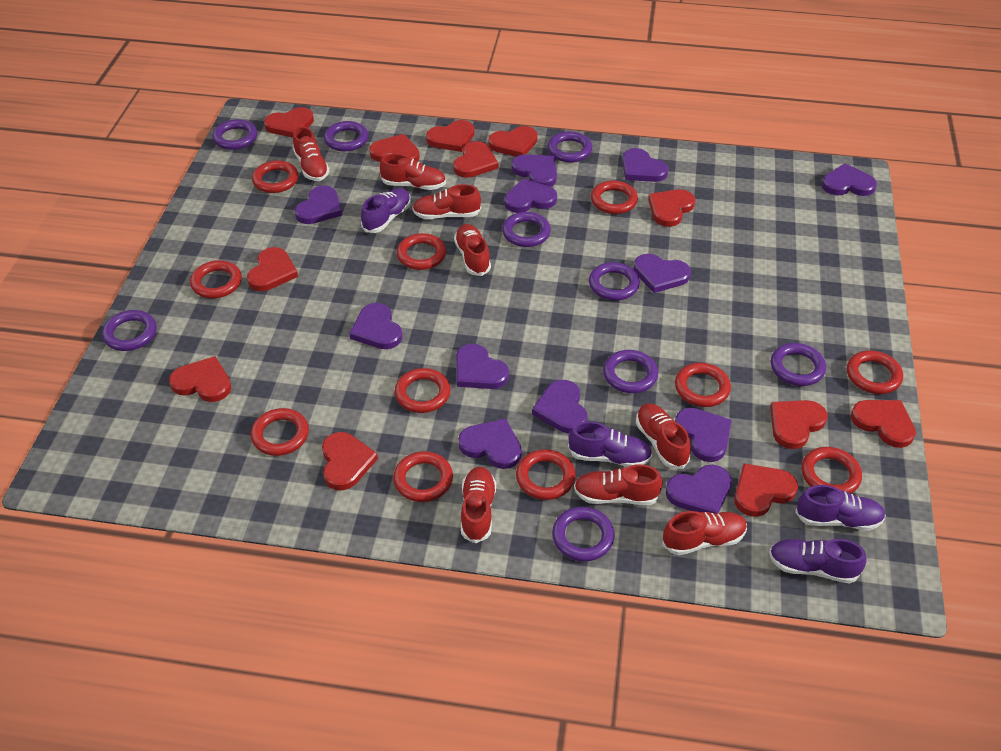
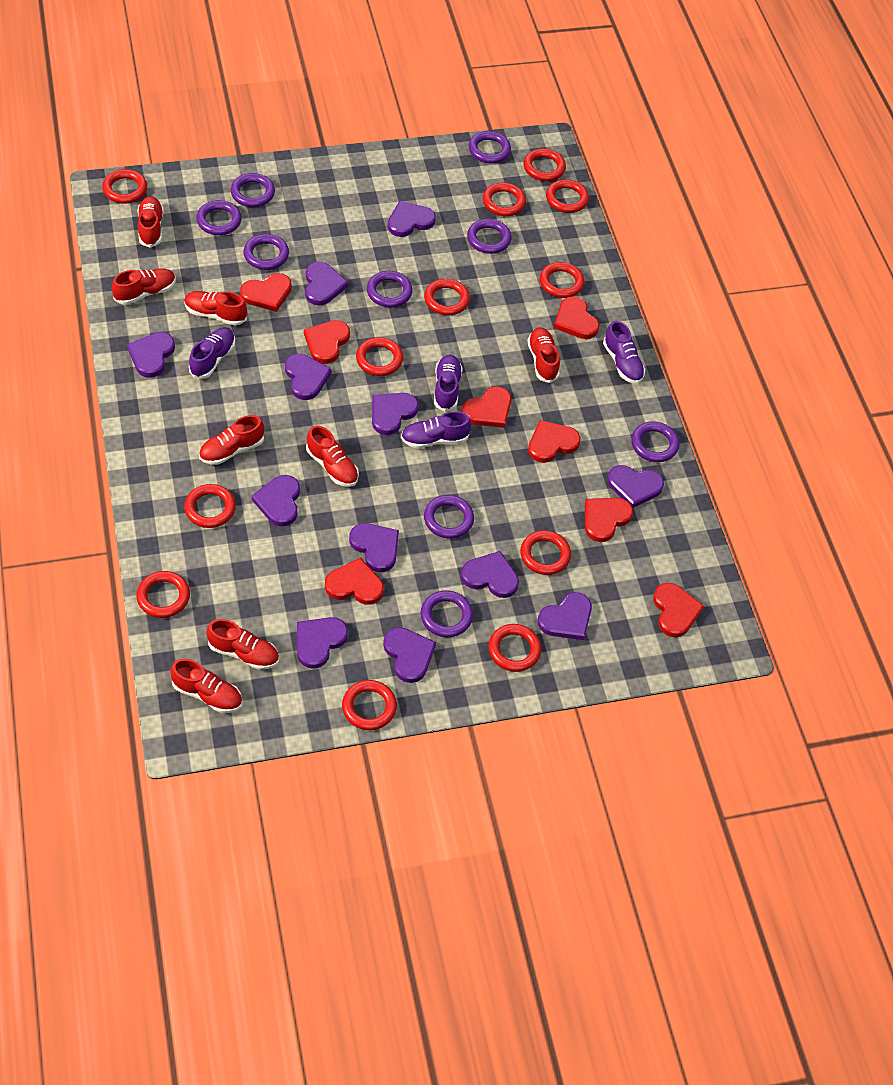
red heart: 12 -> 8
red ring: 11 -> 12

